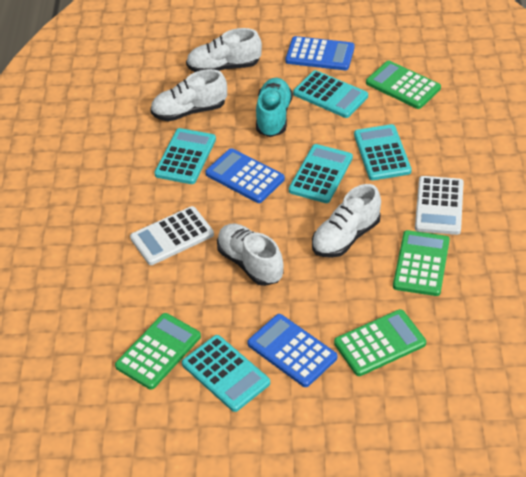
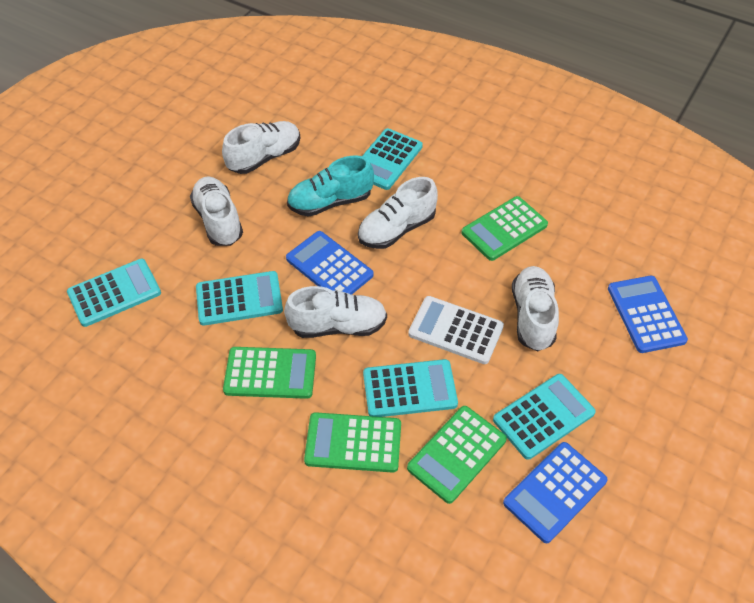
white calculator: 2 -> 1
white shoe: 4 -> 5

